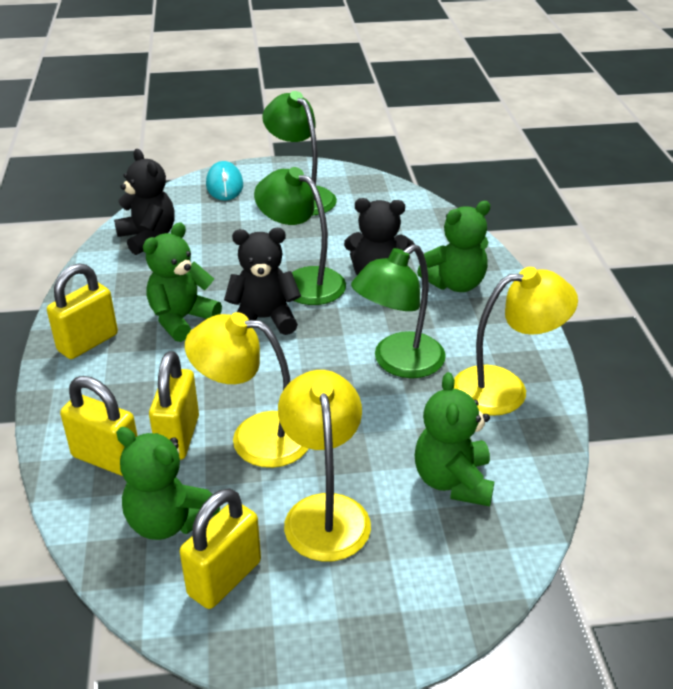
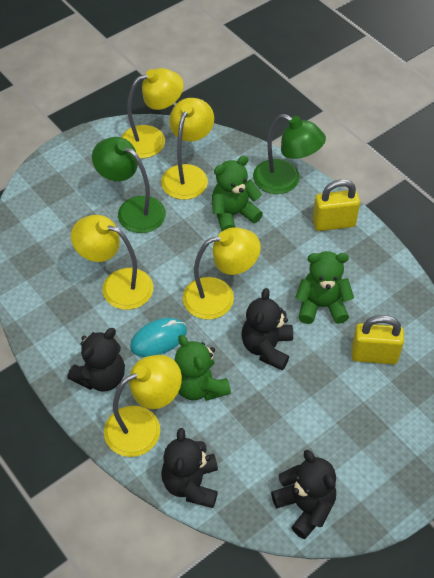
black teddy bear: 3 -> 4
green lamp: 3 -> 2
green teddy bear: 4 -> 3
yellow lamp: 3 -> 5
yellow padlock: 4 -> 2

